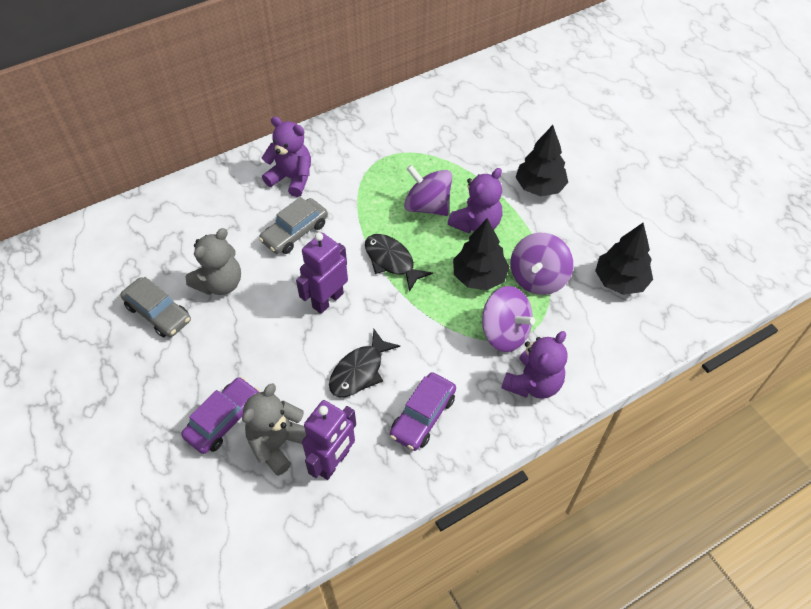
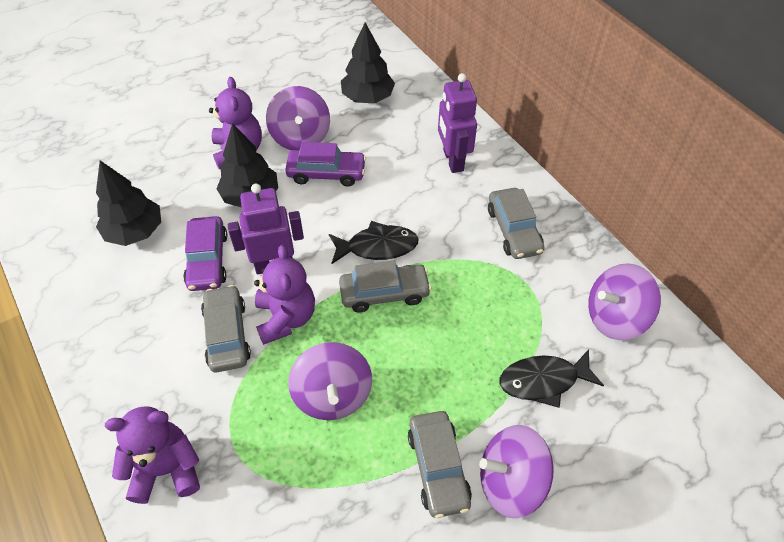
grey car: 2 -> 4
grey teddy bear: 2 -> 0
purple spinning top: 3 -> 4

